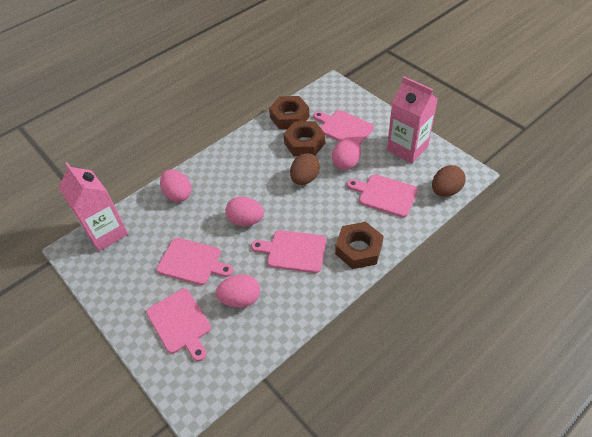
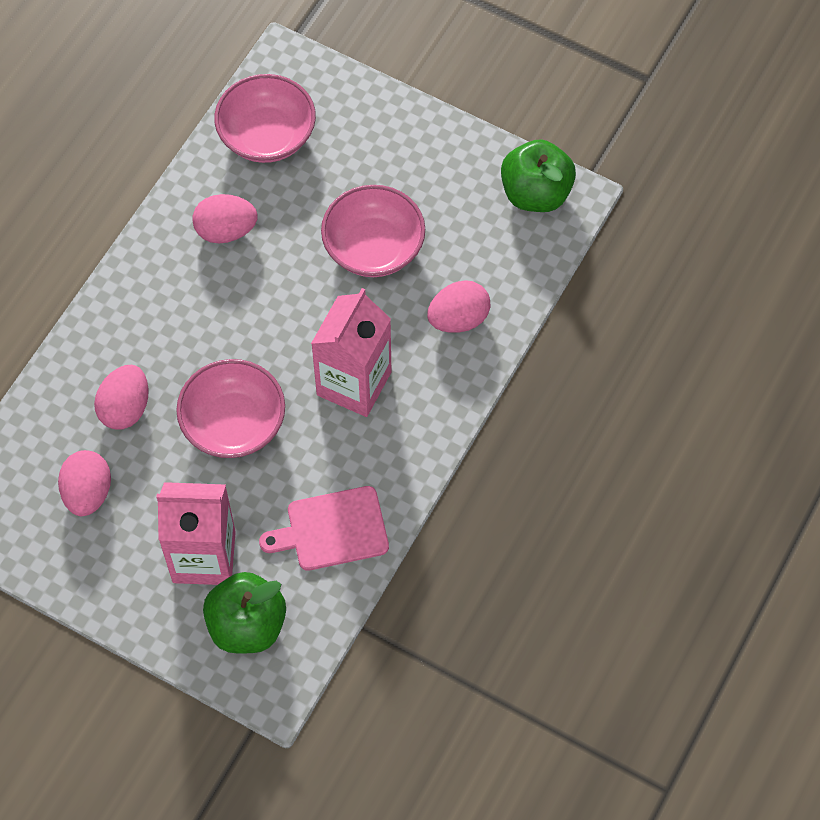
brown egg: 2 -> 0
brown nut: 3 -> 0
green apple: 0 -> 2
pink bowl: 0 -> 3
pink cutting board: 5 -> 1

